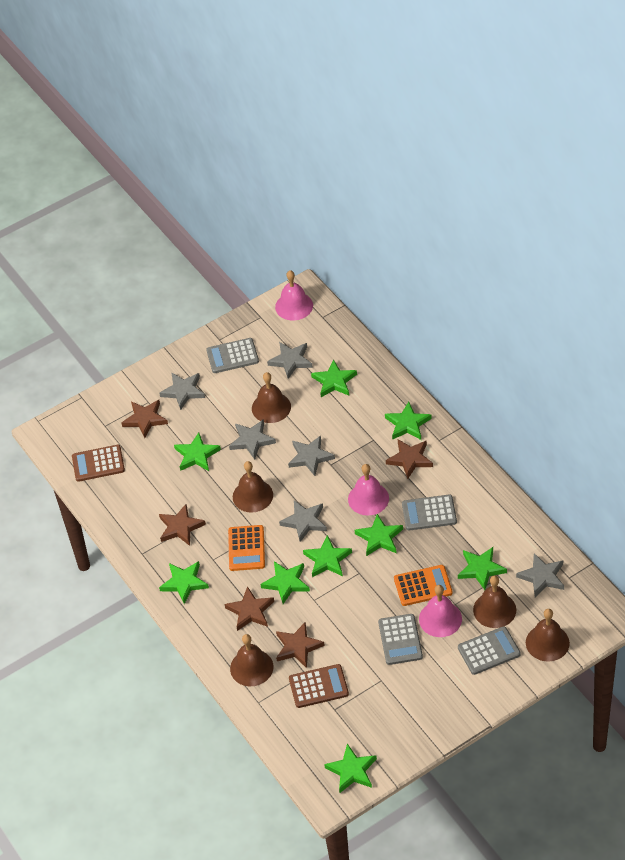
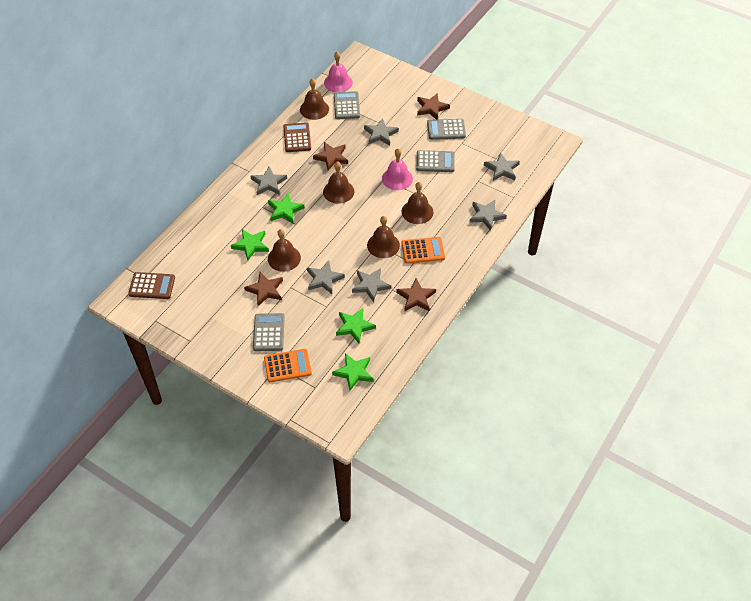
brown star: 5 -> 4
green star: 9 -> 4
pink bell: 3 -> 2

